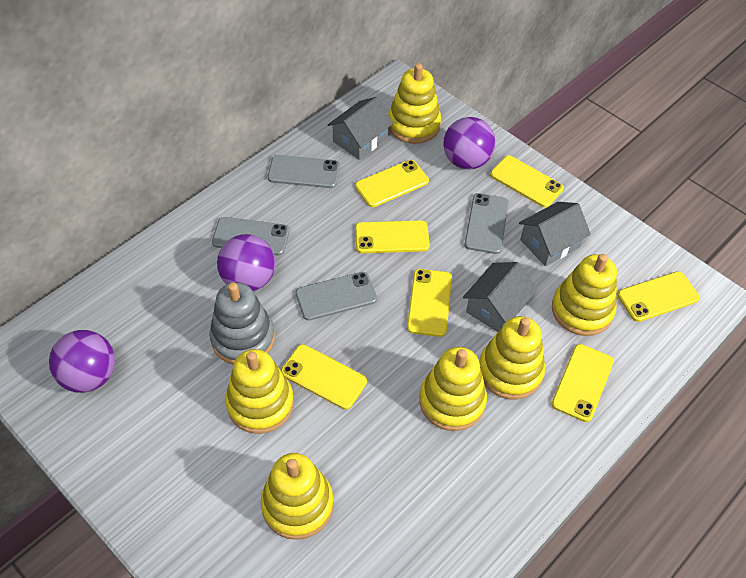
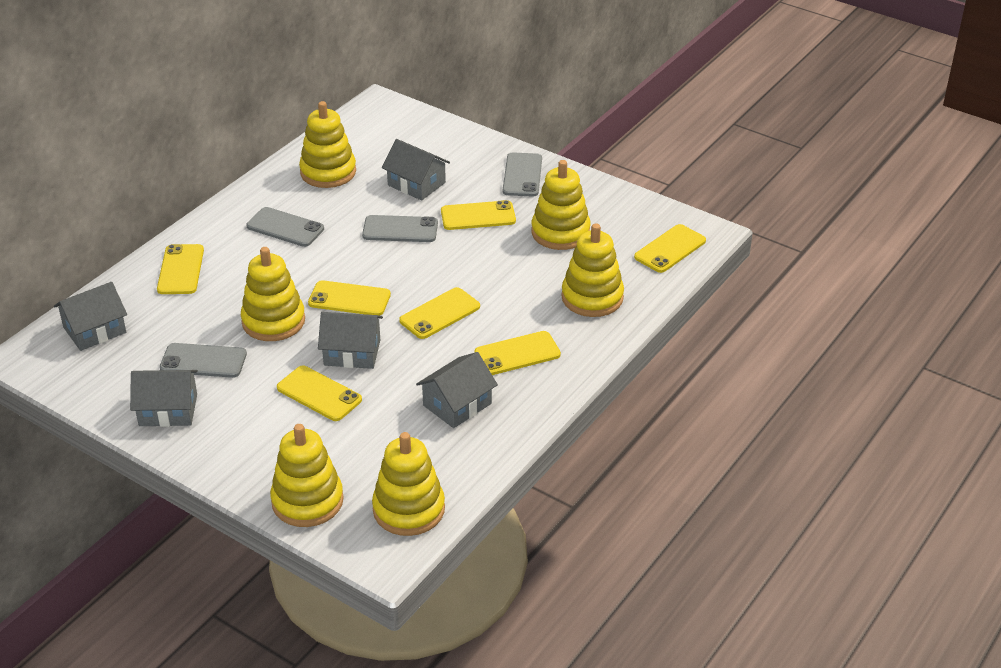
grey house: 3 -> 5
grey stacking toy: 1 -> 0
purple ball: 3 -> 0

